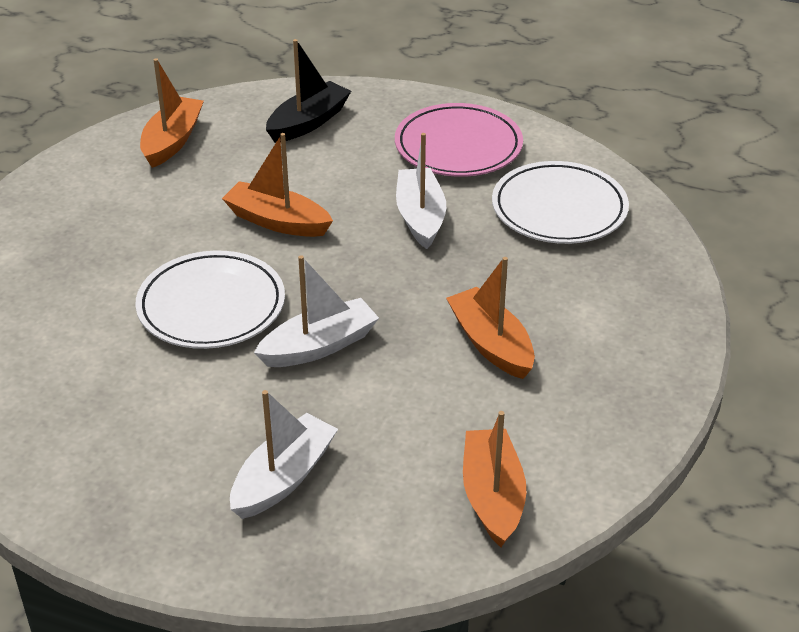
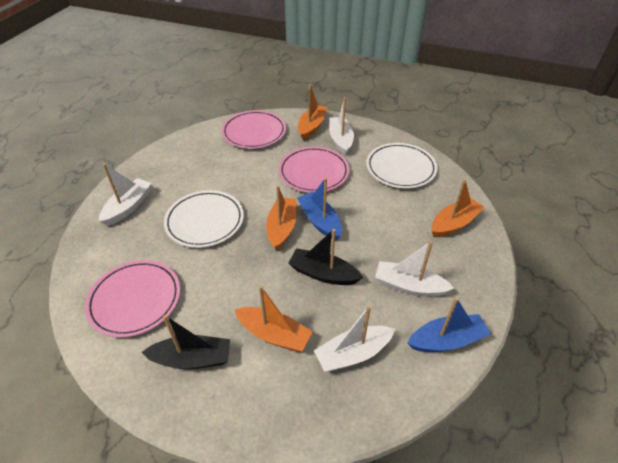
black boat: 1 -> 2
blue boat: 0 -> 2
pink plate: 1 -> 3
white boat: 3 -> 4

